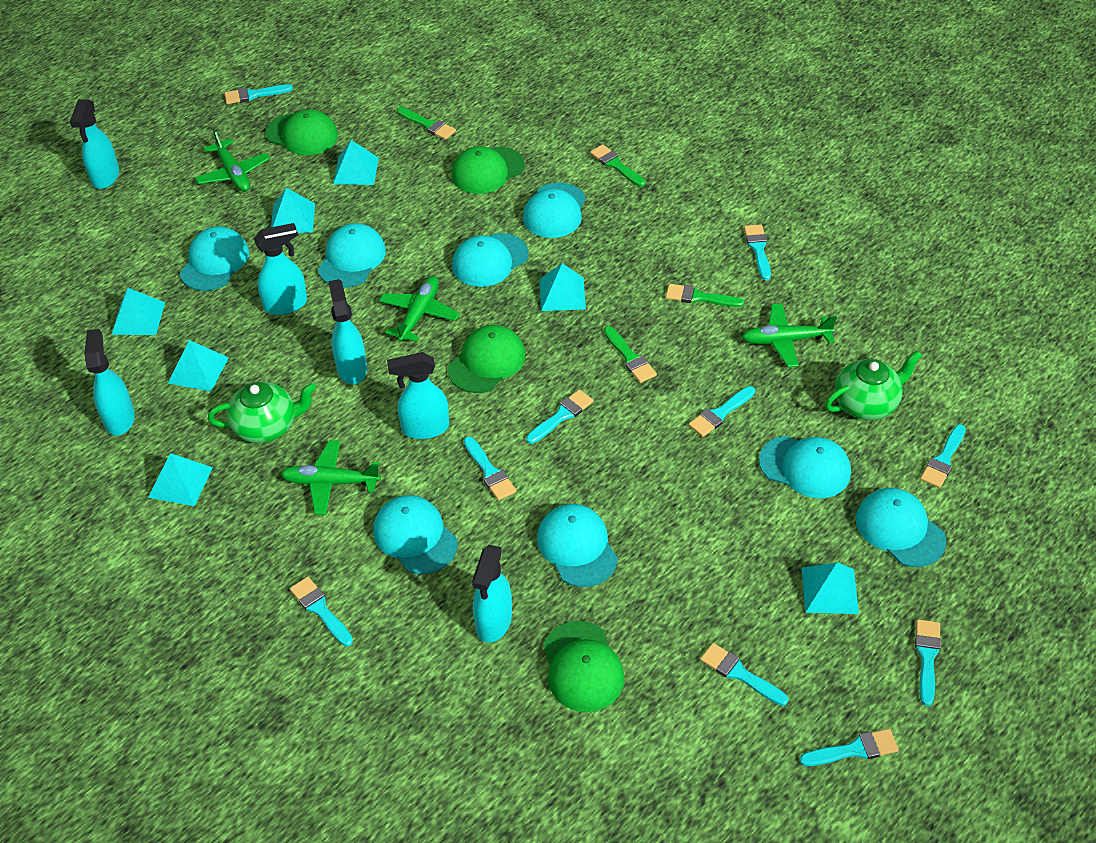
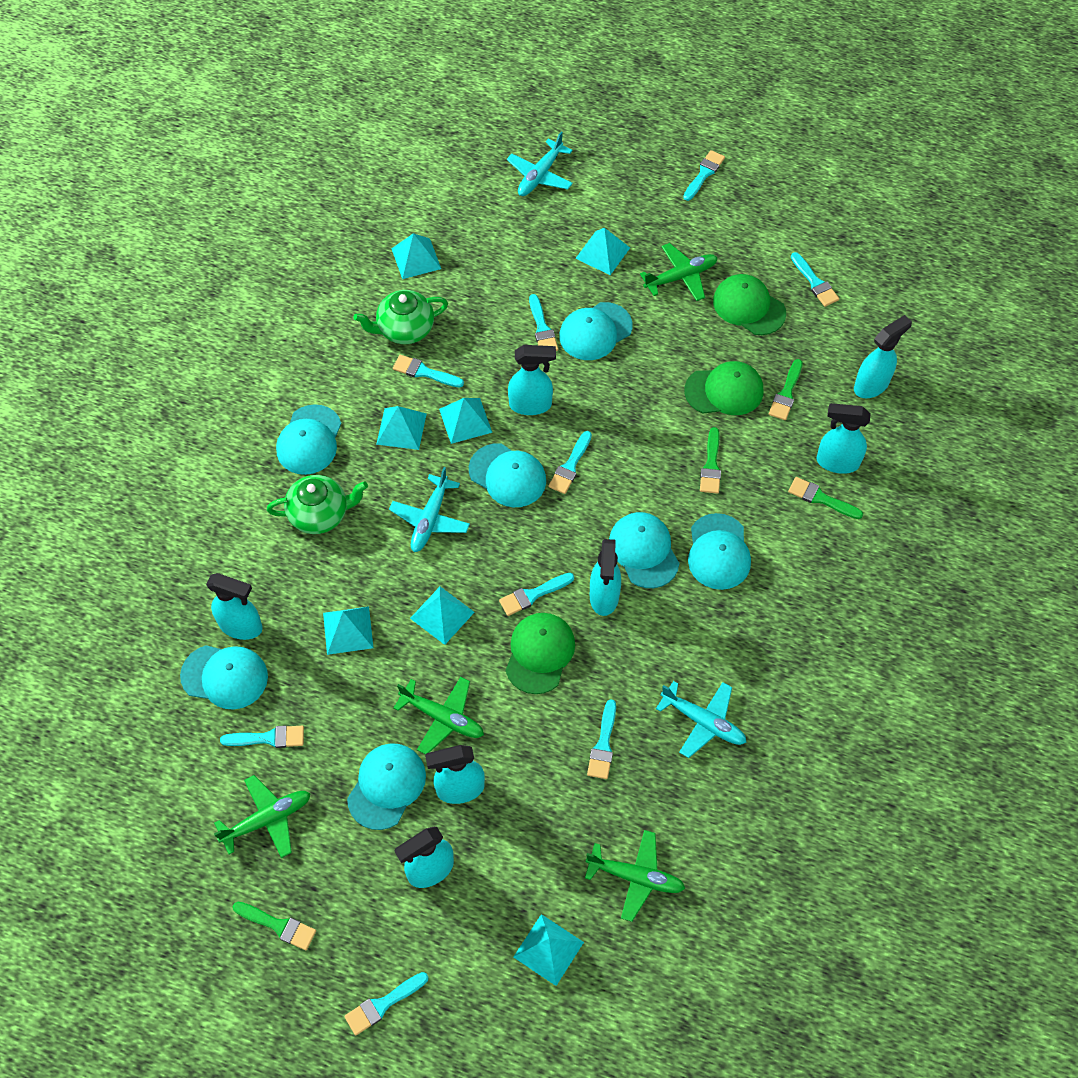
green cap: 4 -> 3
turquoise brush: 10 -> 9
turquoise cap: 8 -> 7
turquoise plane: 0 -> 3
turquoise spray bottle: 6 -> 7

